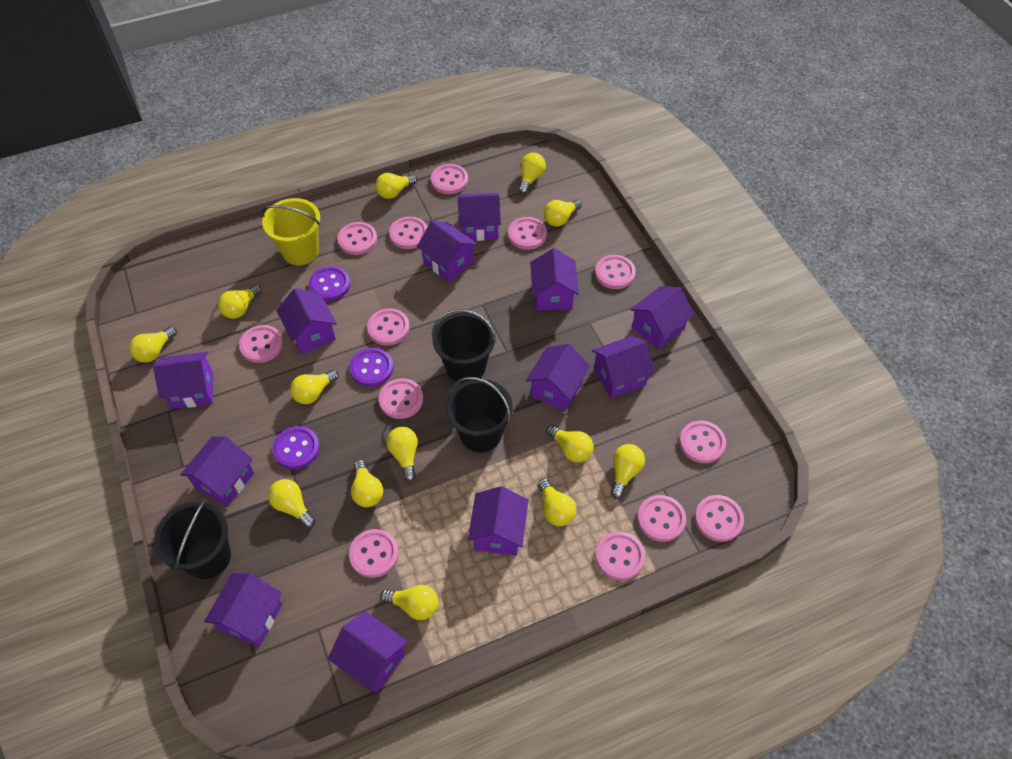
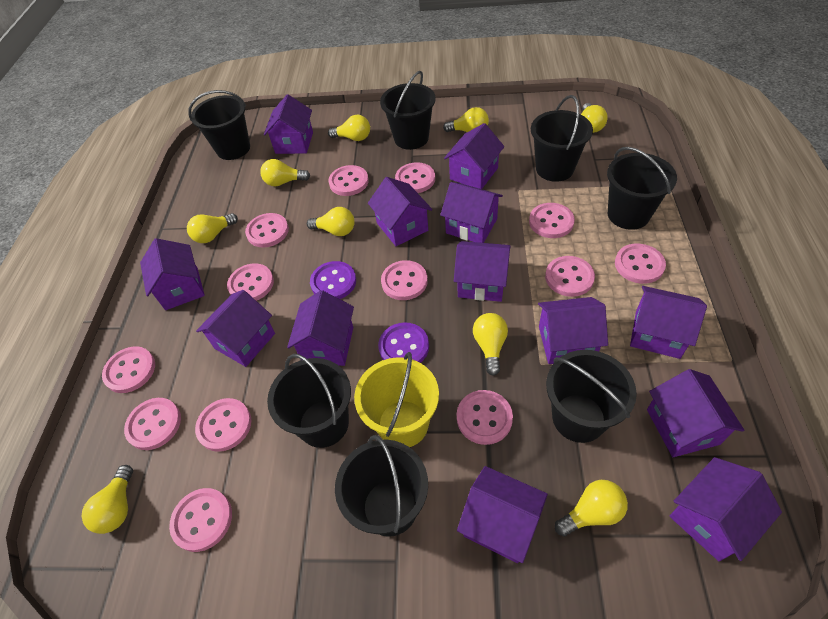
black bucket: 3 -> 7
purple button: 3 -> 2
purple house: 12 -> 13
yellow light bulb: 13 -> 9

